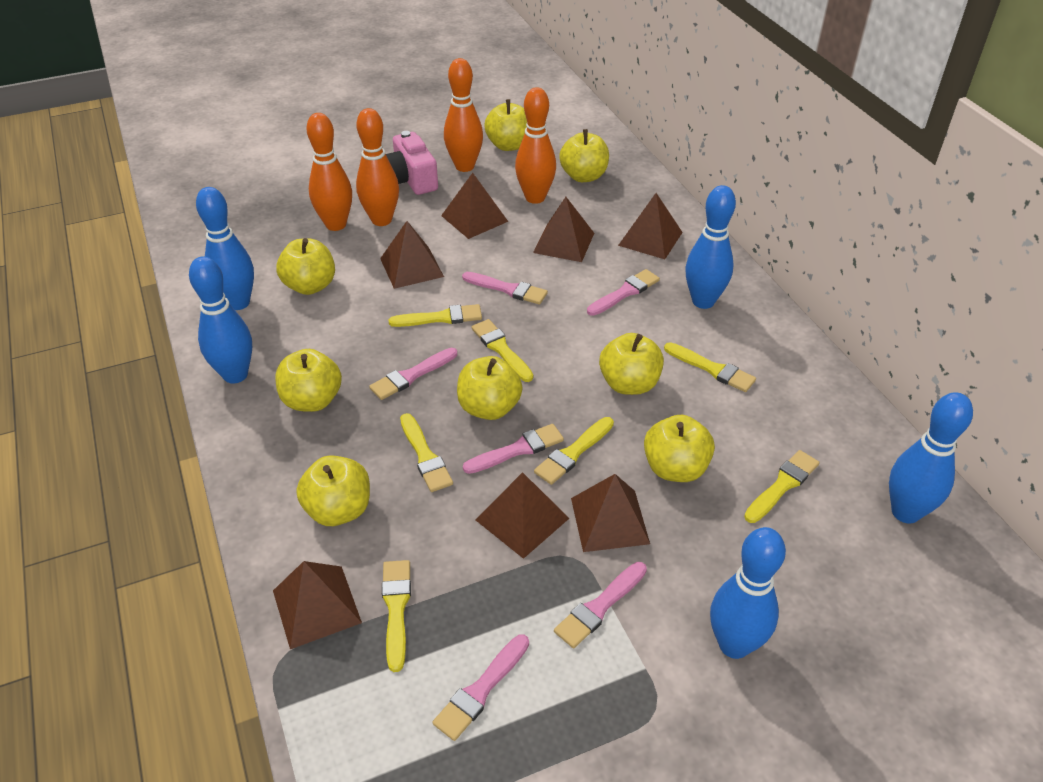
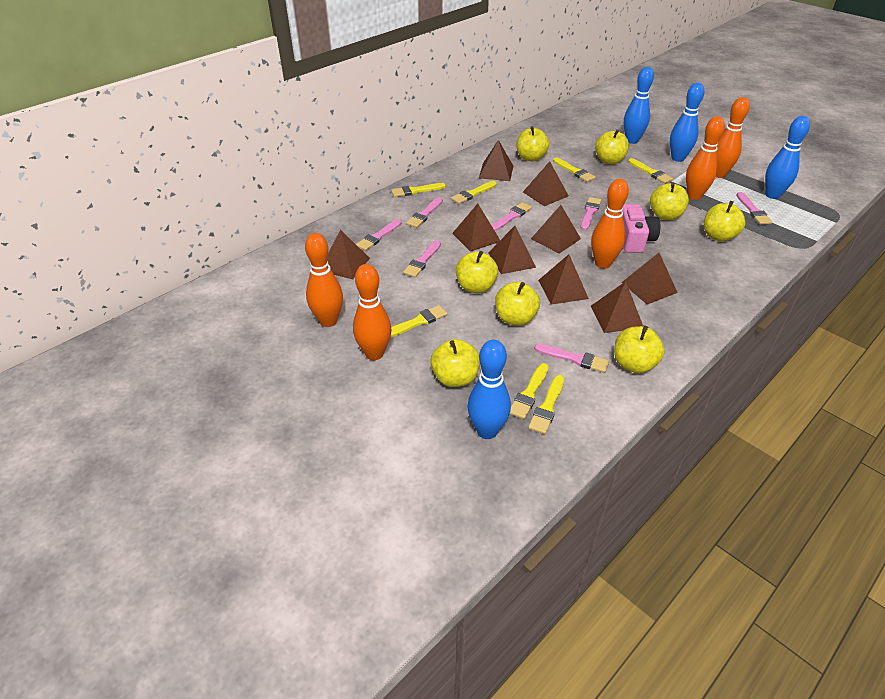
blue bowling pin: 5 -> 4
brown pyramid: 7 -> 9
orange bowling pin: 4 -> 5
pink brush: 6 -> 7

